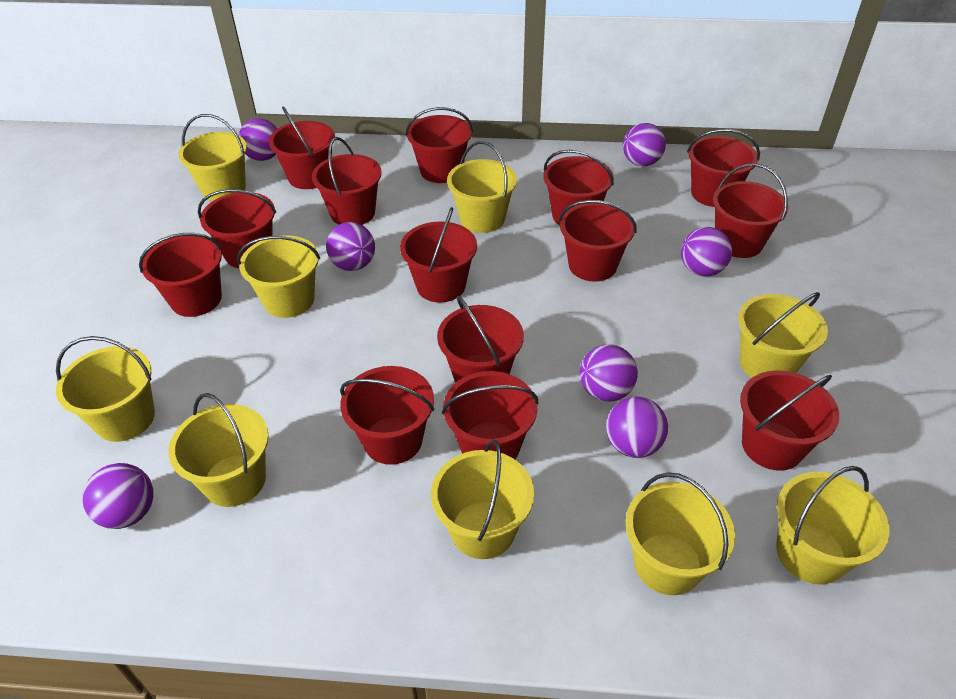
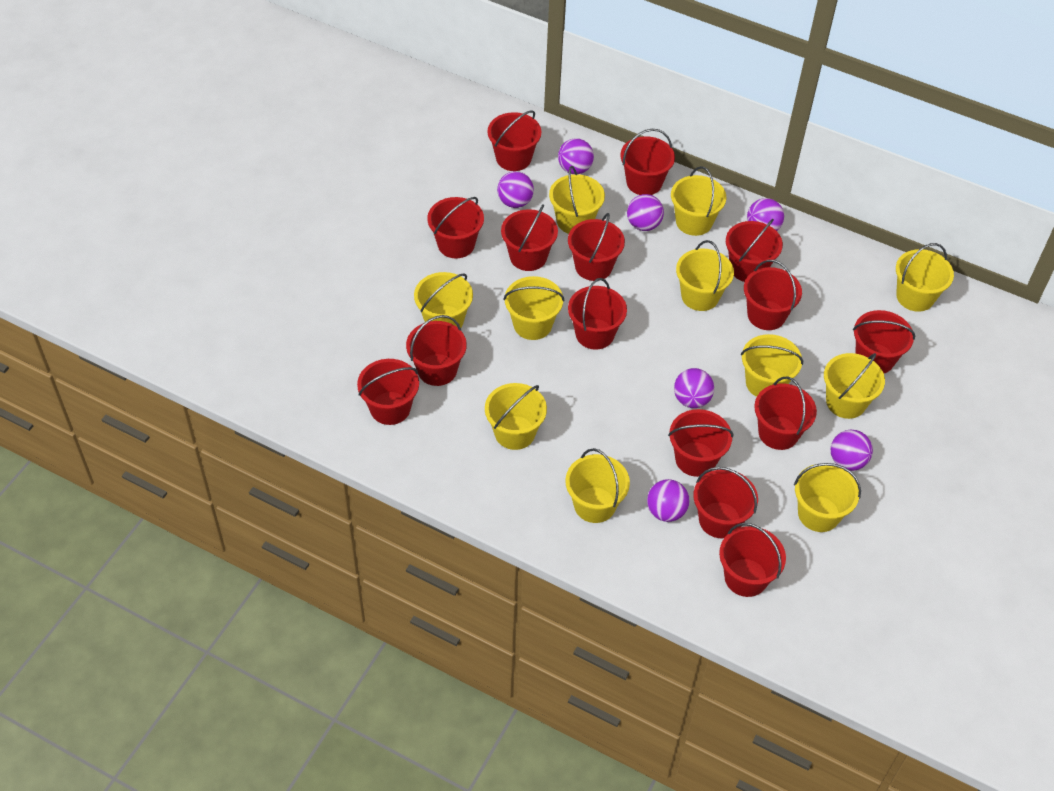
red bucket: 14 -> 15
yellow bucket: 9 -> 11

